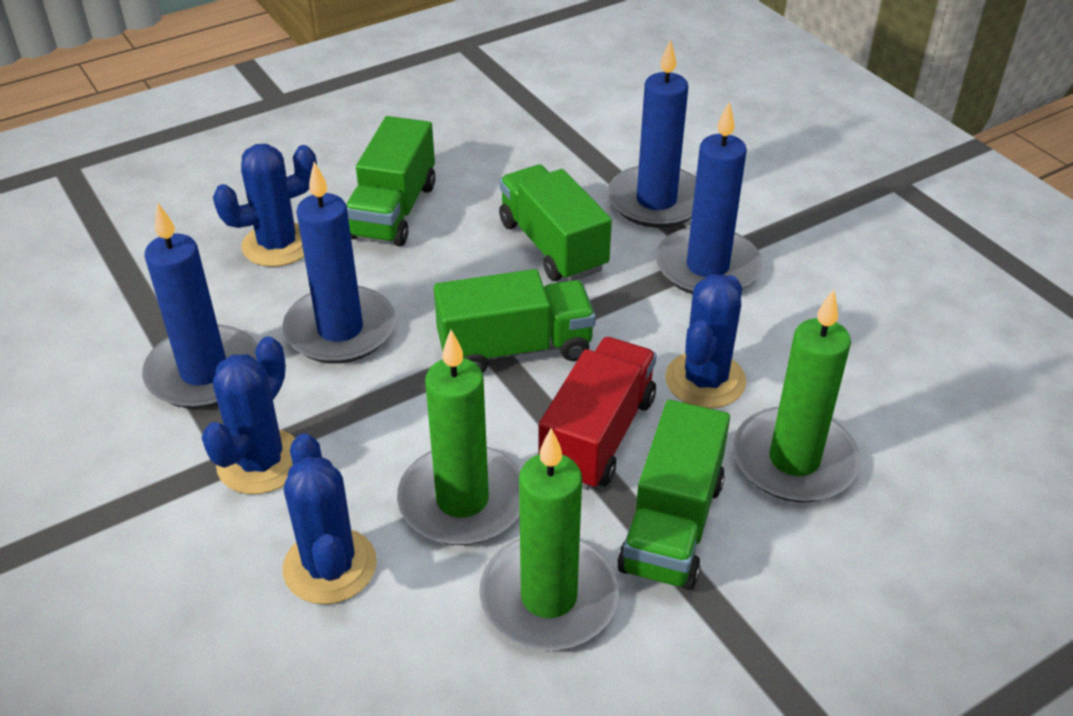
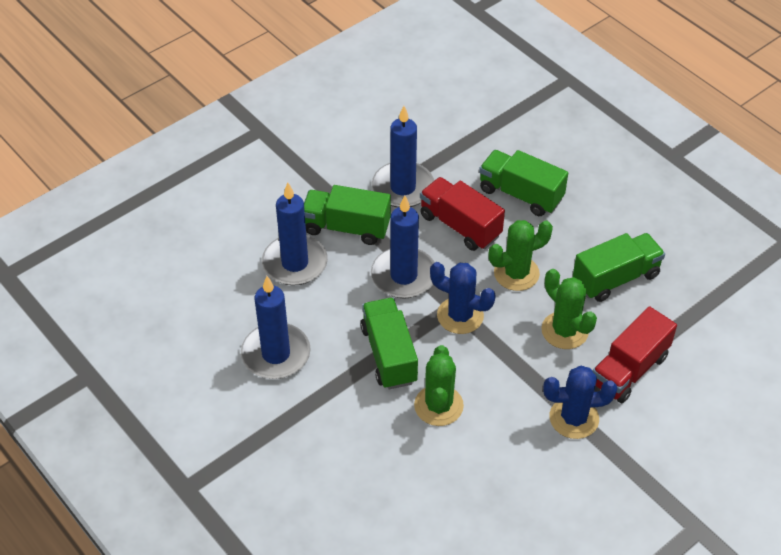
blue cactus: 4 -> 2
green cactus: 0 -> 3
green candle: 3 -> 0
red truck: 1 -> 2

